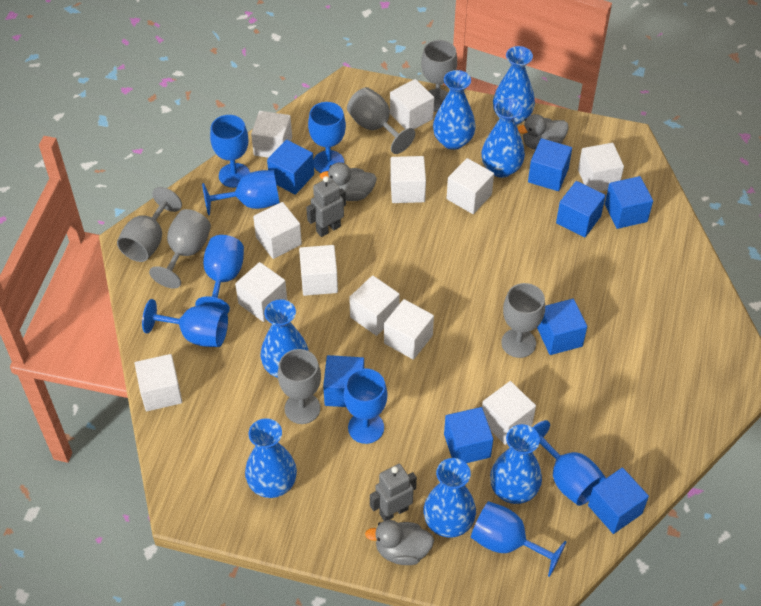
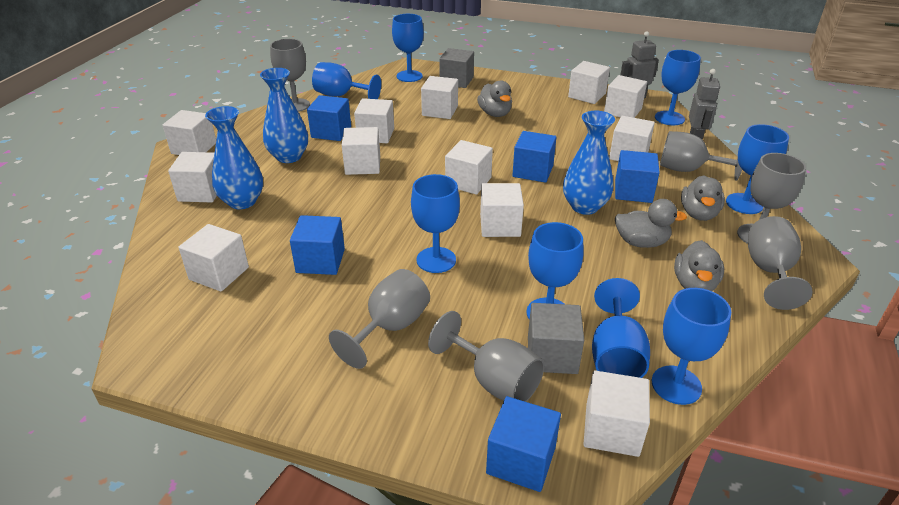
blue cube: 8 -> 5
blue vase: 7 -> 3
grey cube: 0 -> 2
grey duck: 3 -> 4

